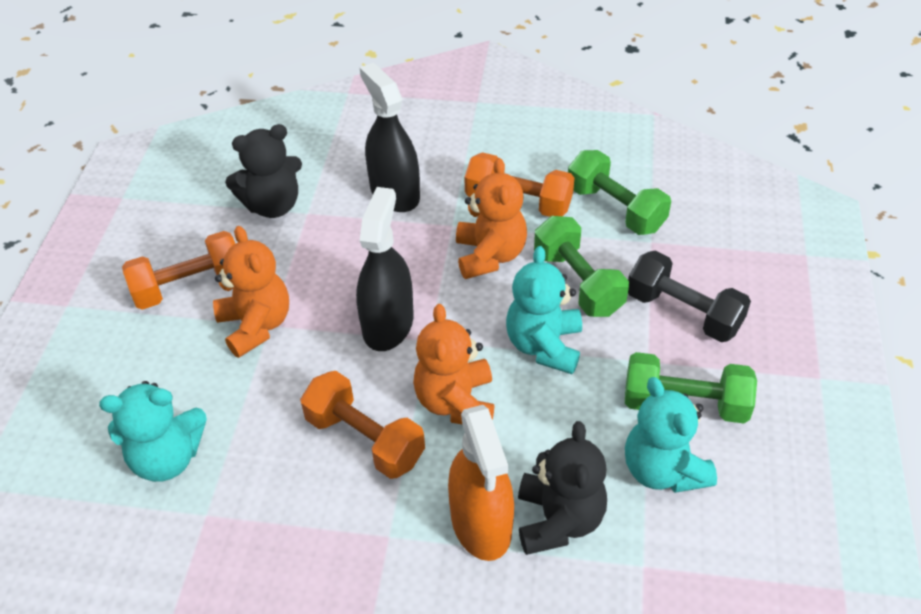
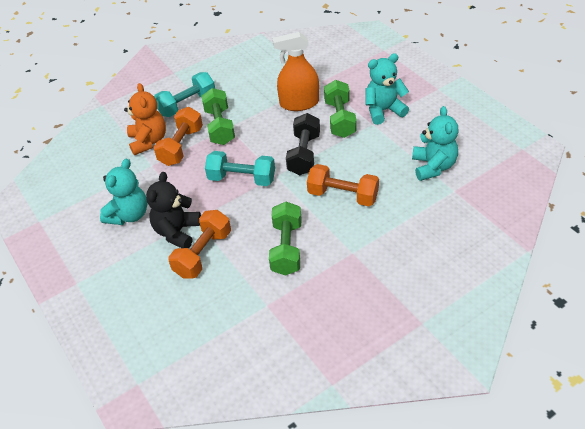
black spray bottle: 2 -> 0
black teddy bear: 2 -> 1
orange teddy bear: 3 -> 1
turquoise dumbbell: 0 -> 2

